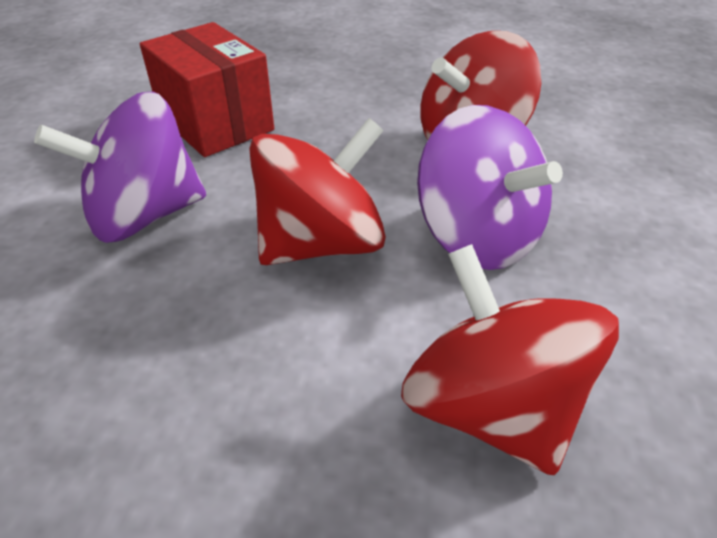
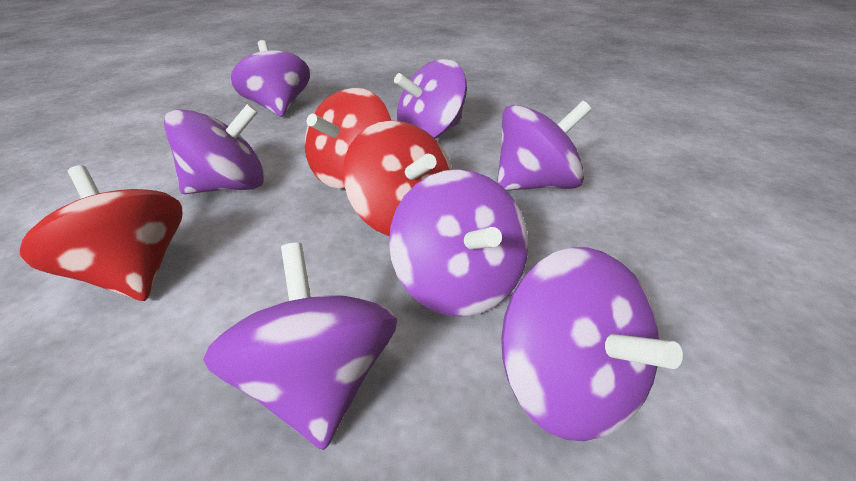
purple spinning top: 2 -> 7
red box: 1 -> 0

